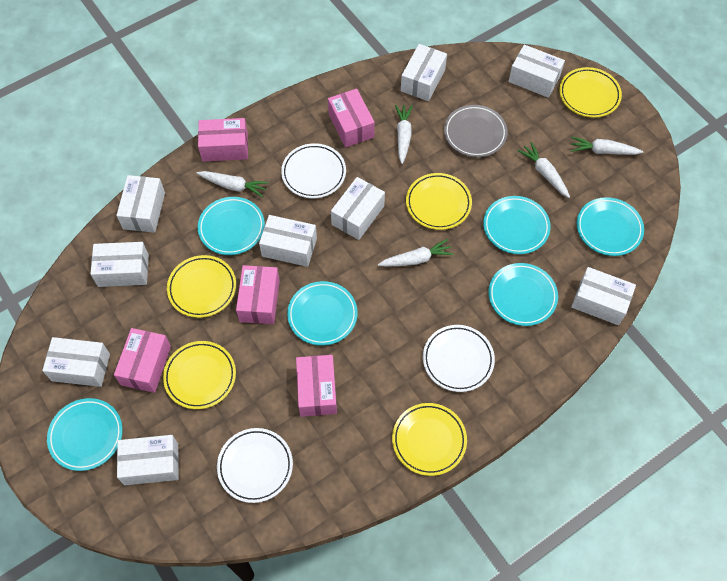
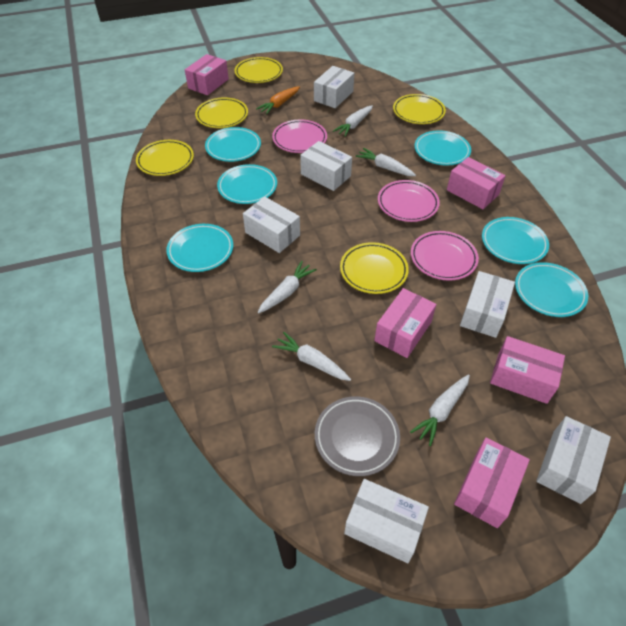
orange carrot: 0 -> 1
pink plate: 0 -> 3
white box: 9 -> 6
white plate: 3 -> 0

